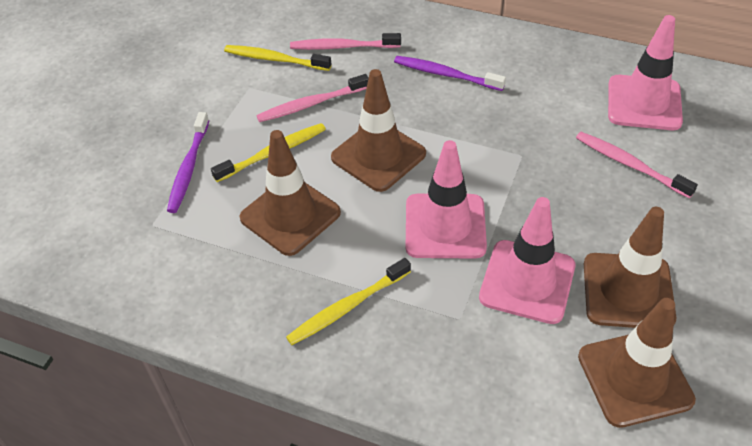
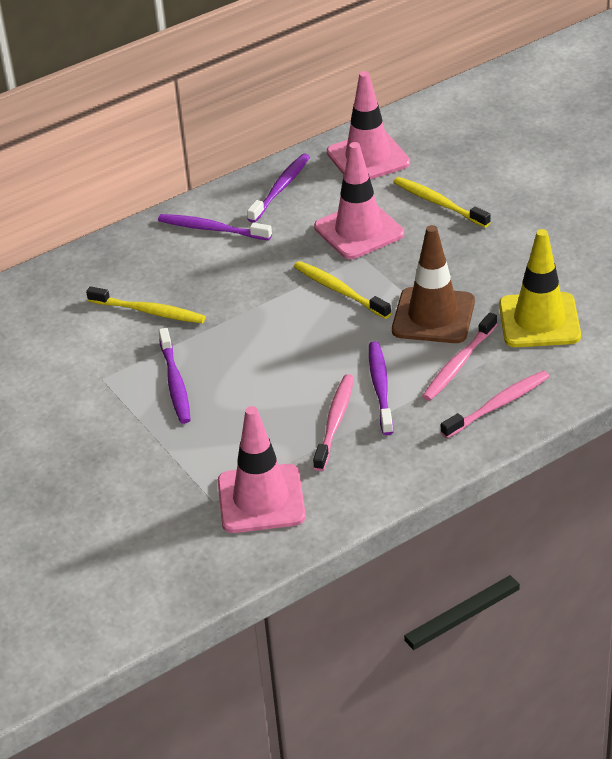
brown traffic cone: 4 -> 1
purple toothbrush: 2 -> 4
yellow traffic cone: 0 -> 1

